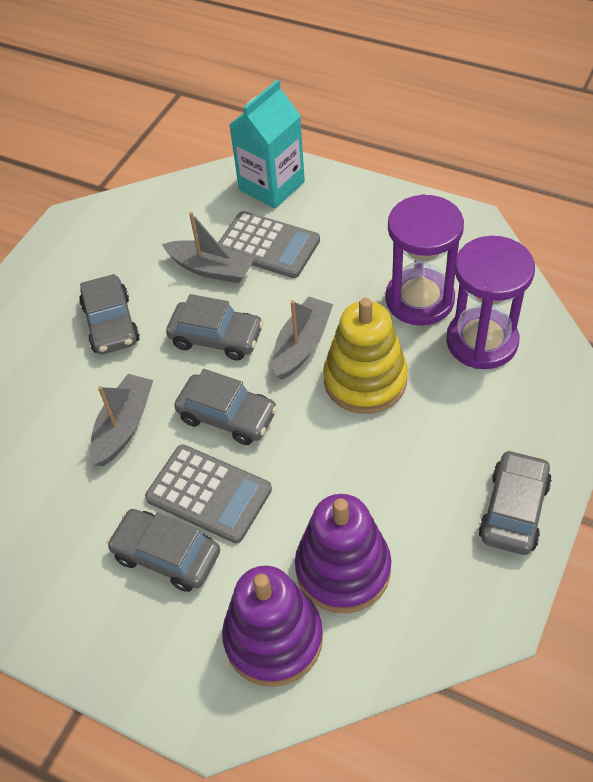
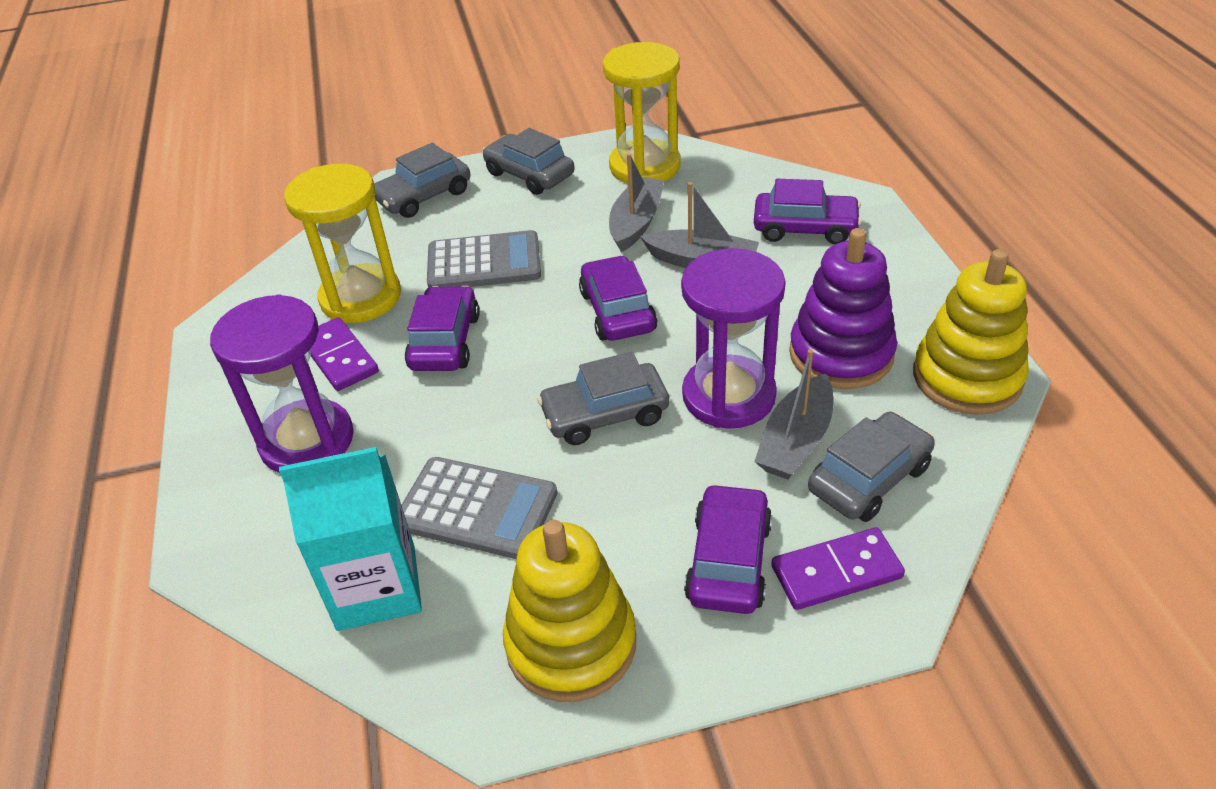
grey car: 5 -> 4
purple car: 0 -> 4
purple domino: 0 -> 2
purple stacking toy: 2 -> 1
yellow hourglass: 0 -> 2
yellow stacking toy: 1 -> 2

